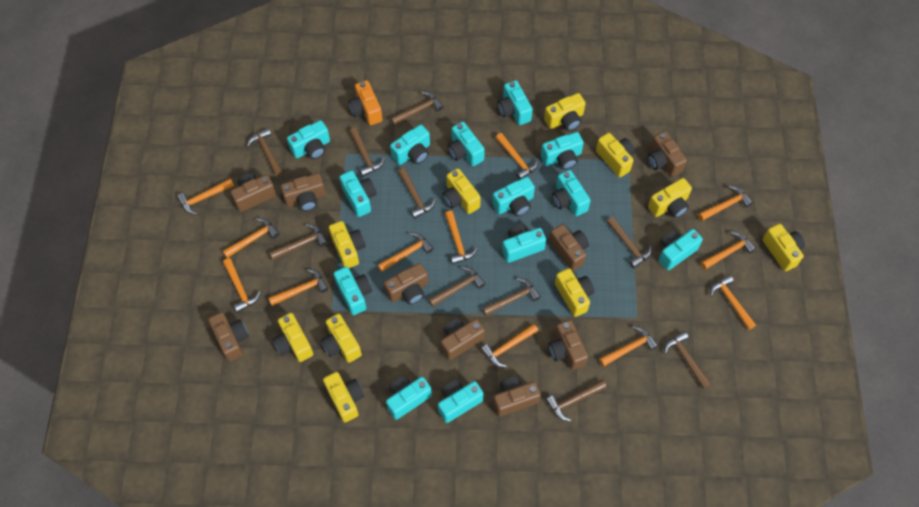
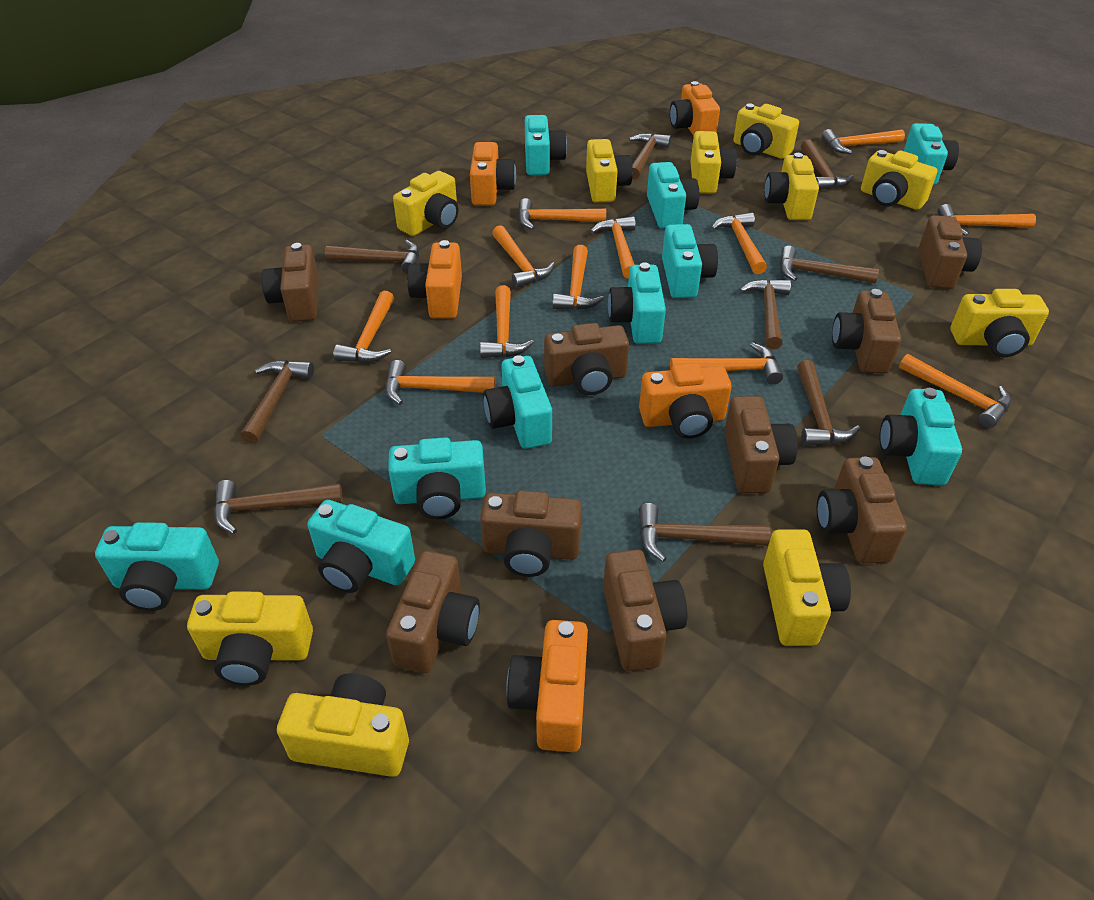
brown hammer: 10 -> 9
orange camera: 1 -> 5
turquoise camera: 13 -> 10

